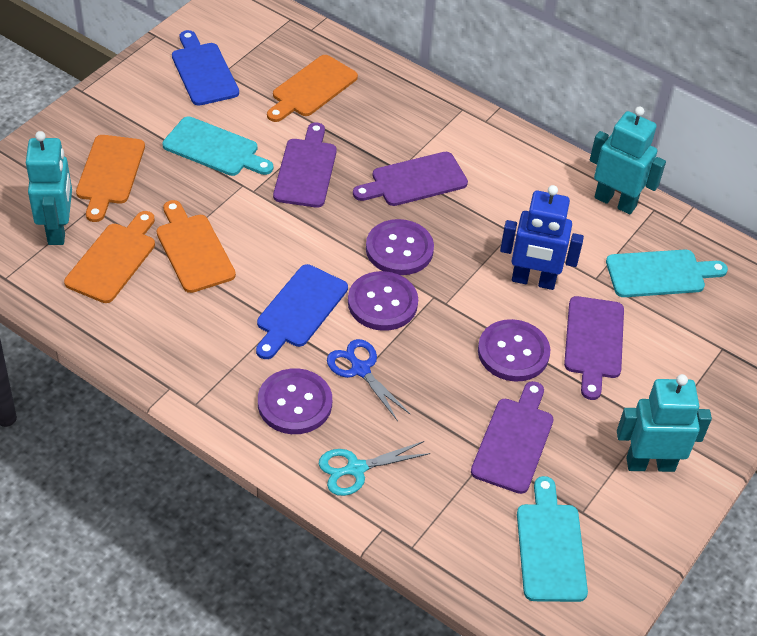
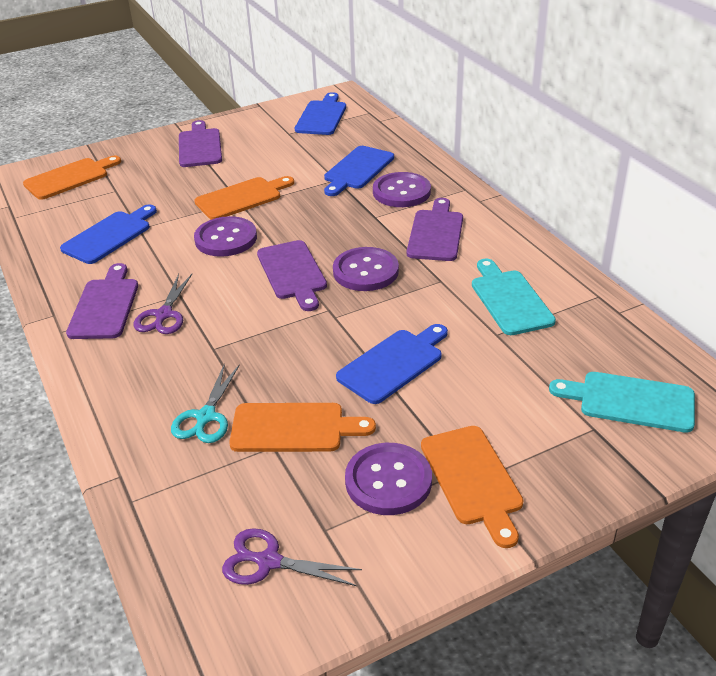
blue cutting board: 2 -> 4
blue robot: 1 -> 0
blue scissors: 1 -> 0
purple scissors: 0 -> 2
turquoise cutting board: 3 -> 2
turquoise robot: 3 -> 0

